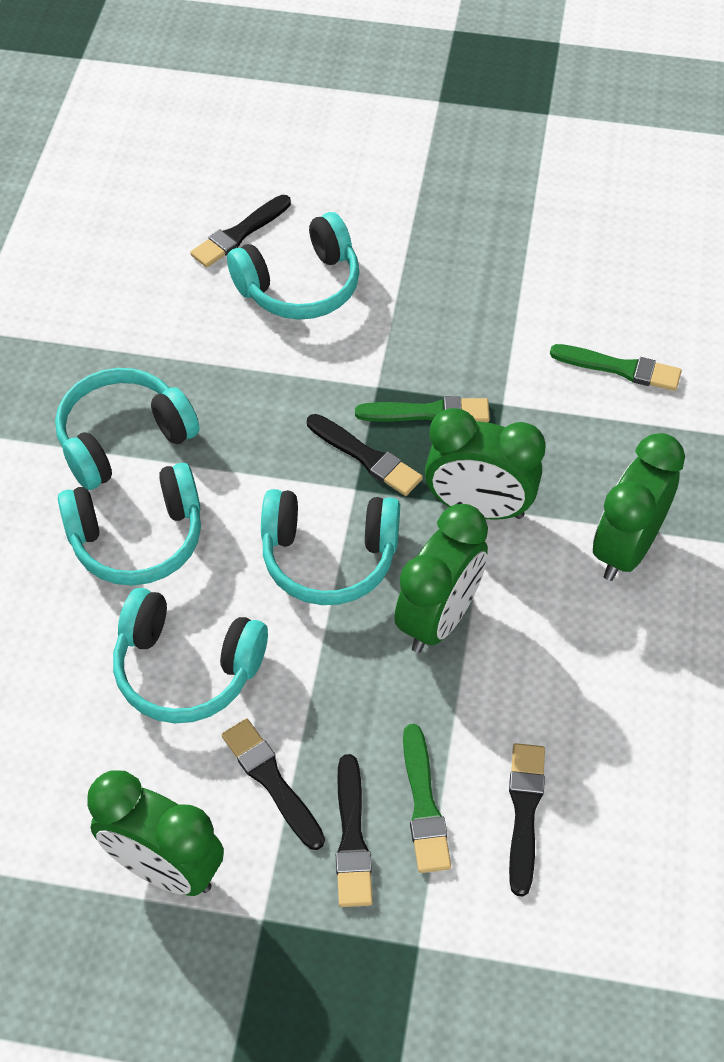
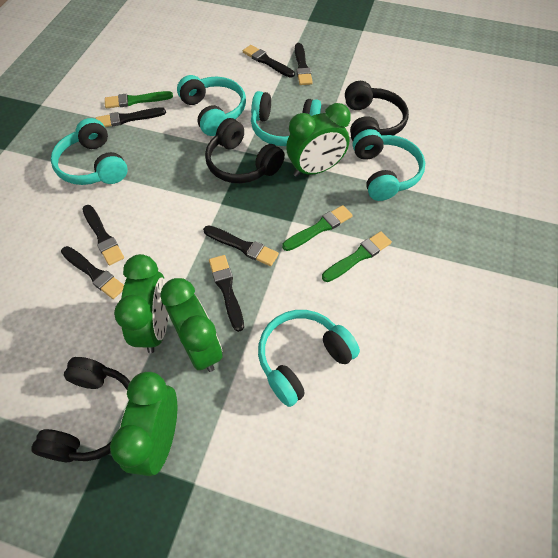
black brush: 5 -> 7
black headphones: 0 -> 3

